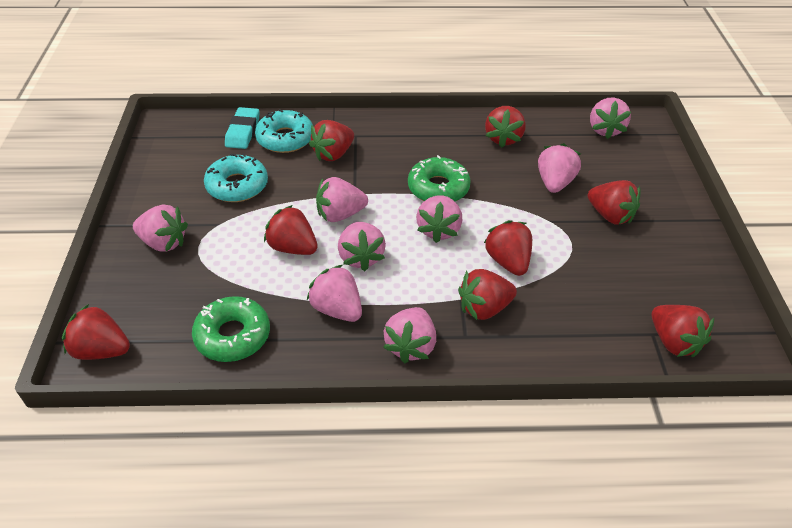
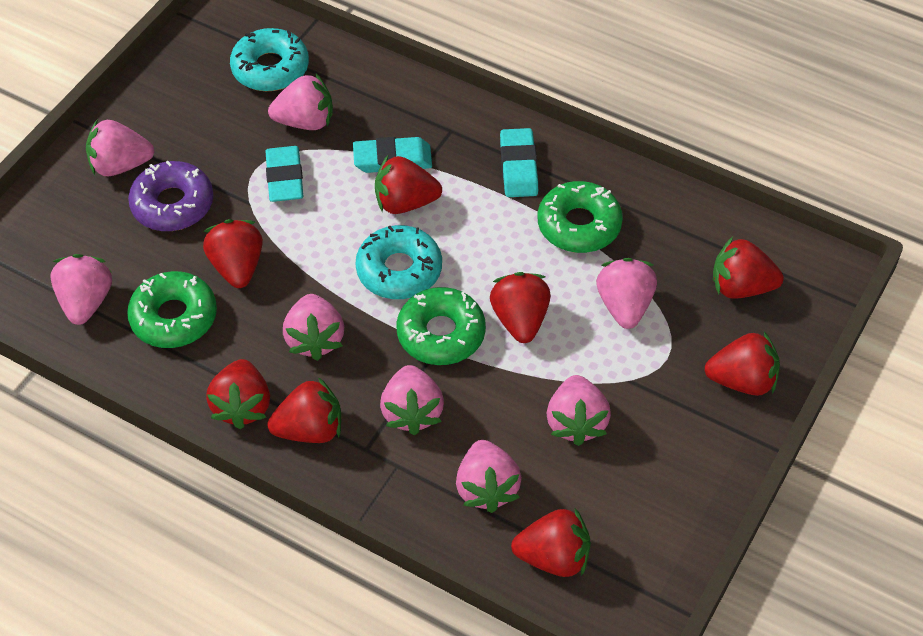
green donut: 2 -> 3
purple donut: 0 -> 1
turquoise eraser: 1 -> 3

